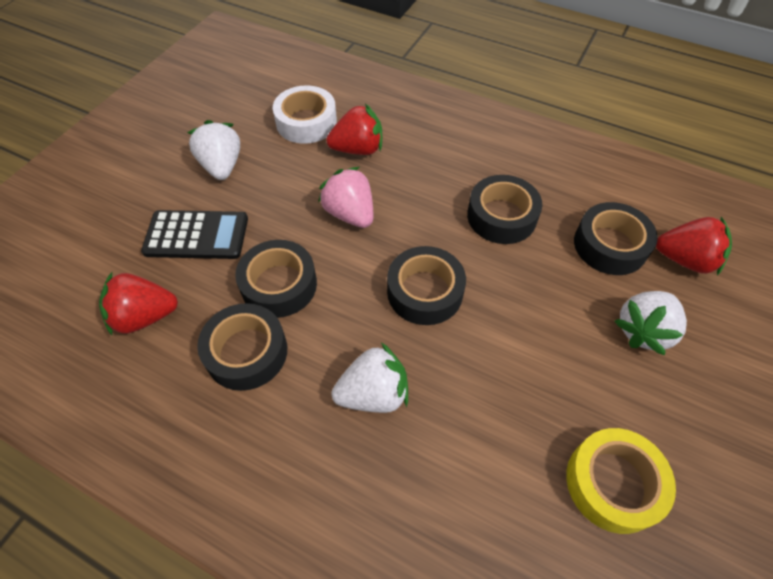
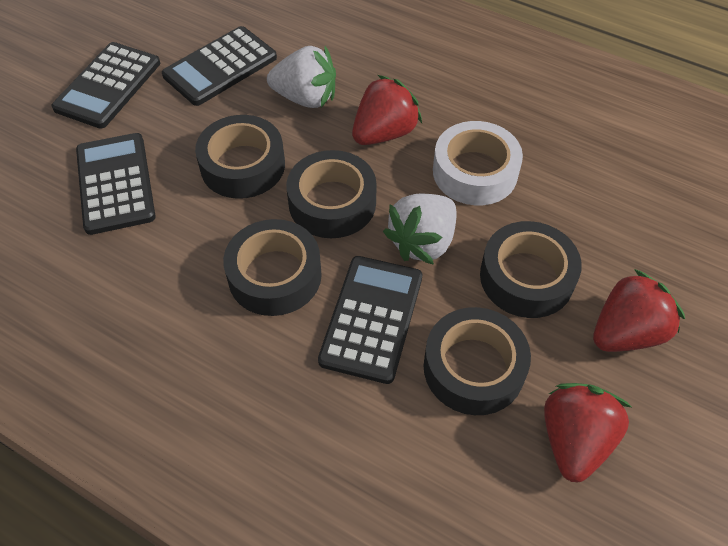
black calculator: 1 -> 4
pink strawberry: 1 -> 0
white strawberry: 3 -> 2
yellow tape: 1 -> 0

